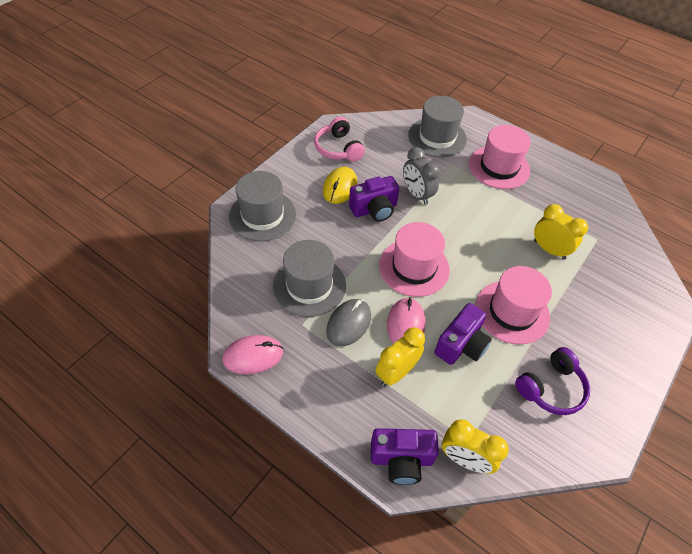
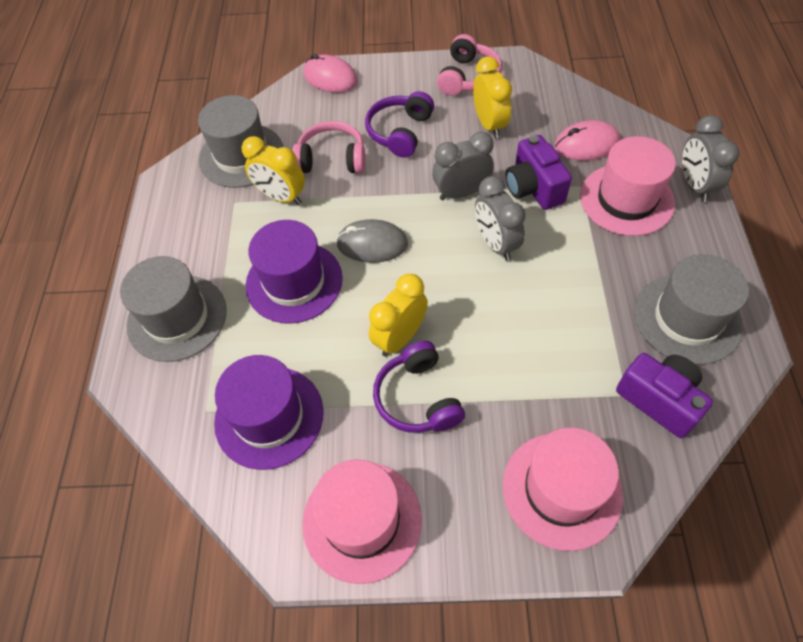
grey clock: 1 -> 3
pink headphones: 1 -> 2
purple camera: 3 -> 2
purple hat: 0 -> 2
purple headphones: 1 -> 2
yellow mouse: 1 -> 0

